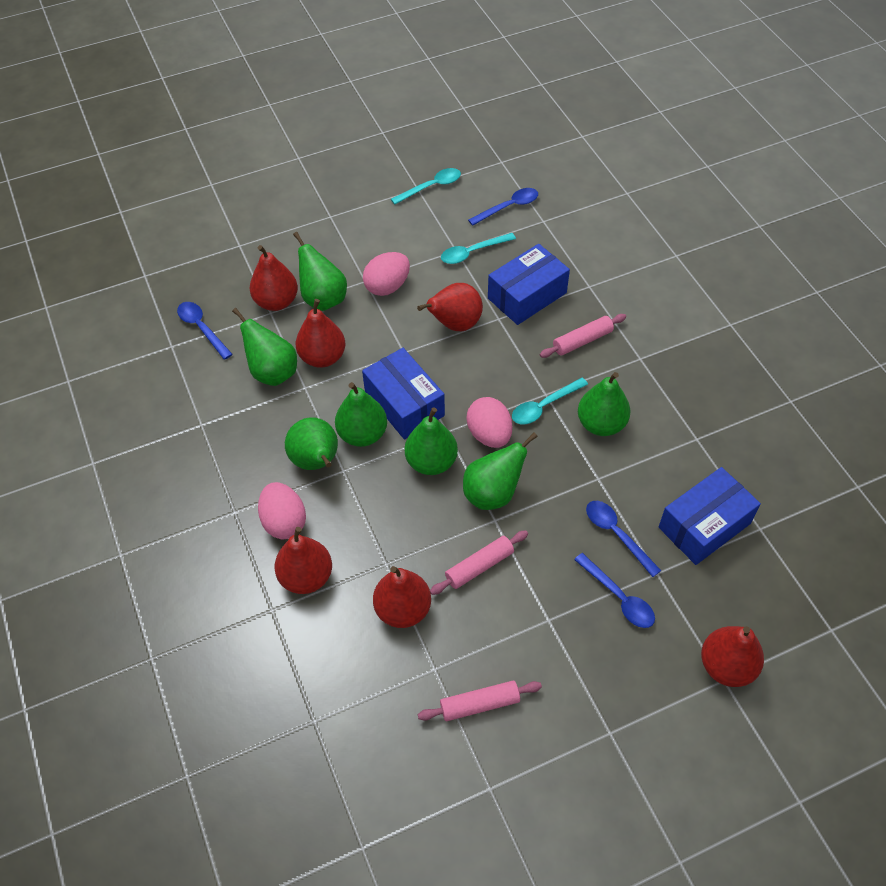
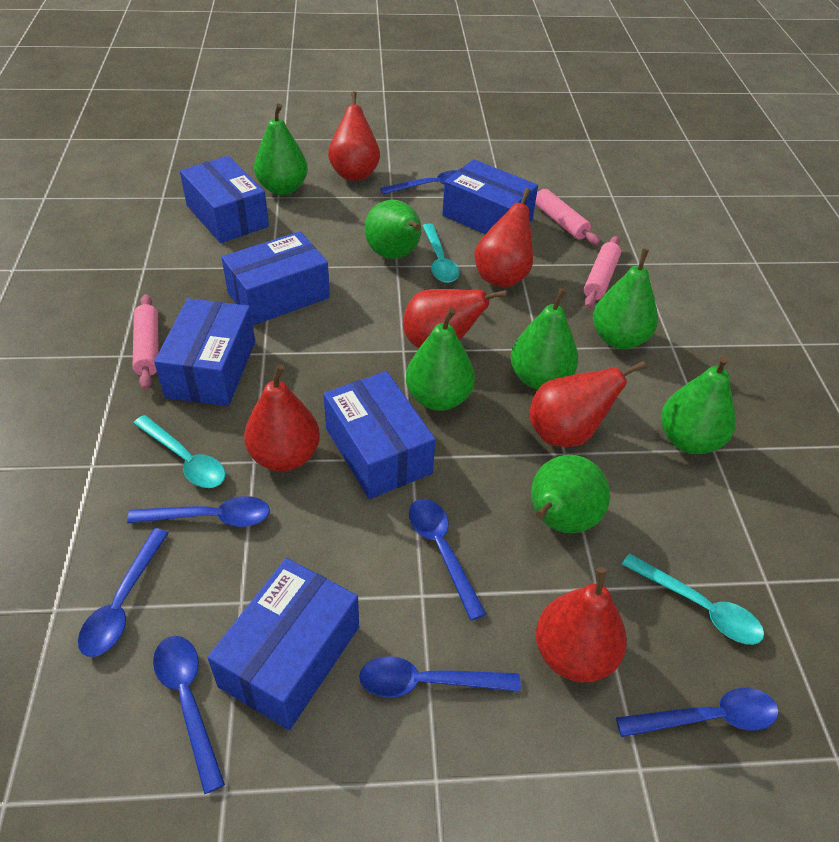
blue box: 3 -> 6
blue spoon: 4 -> 7
pink egg: 3 -> 0

